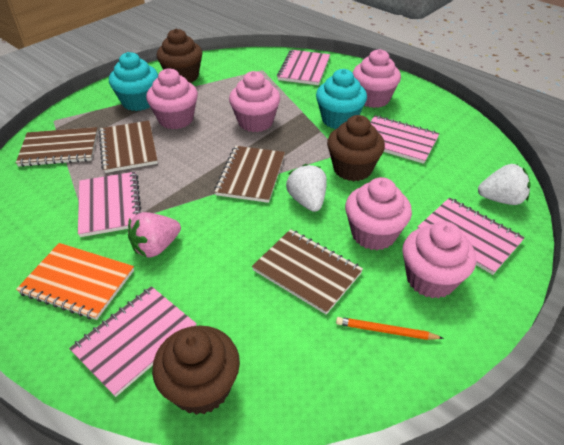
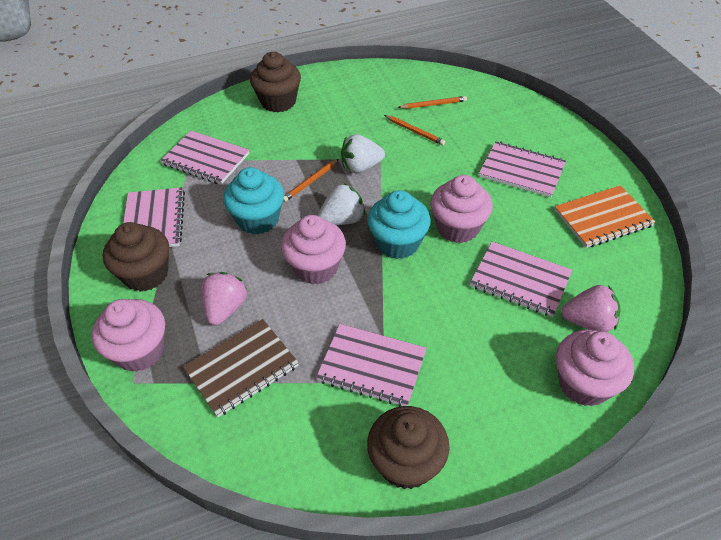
brown notebook: 4 -> 1
orange pencil: 1 -> 3
pink cupcake: 5 -> 4
pink strawberry: 1 -> 2

